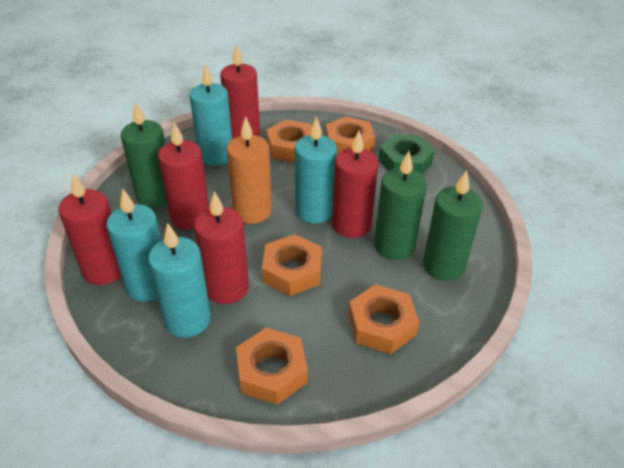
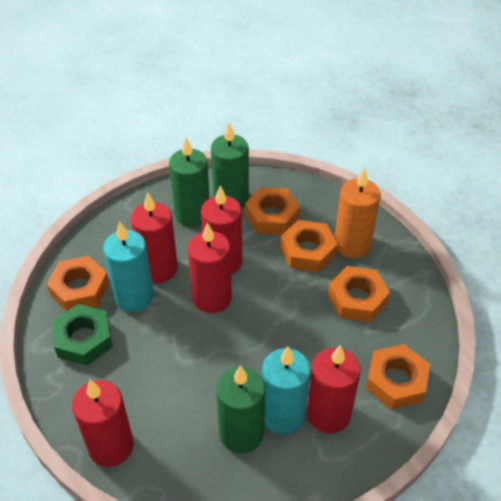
turquoise candle: 4 -> 2

